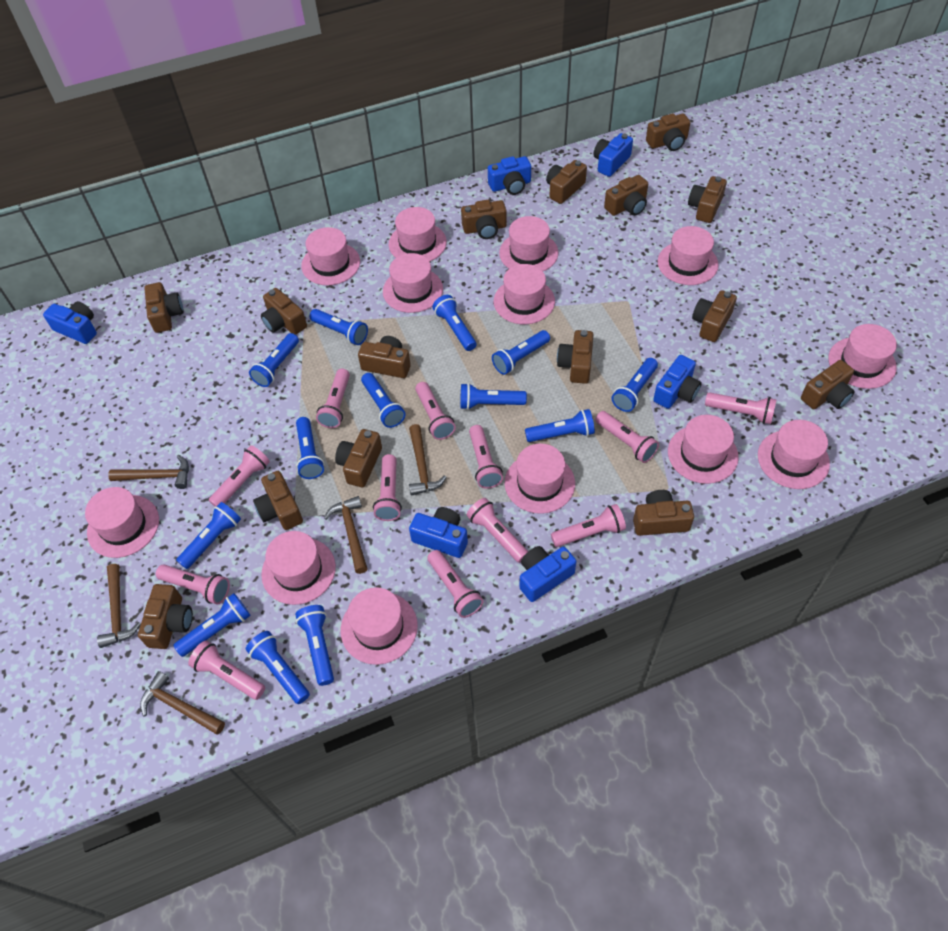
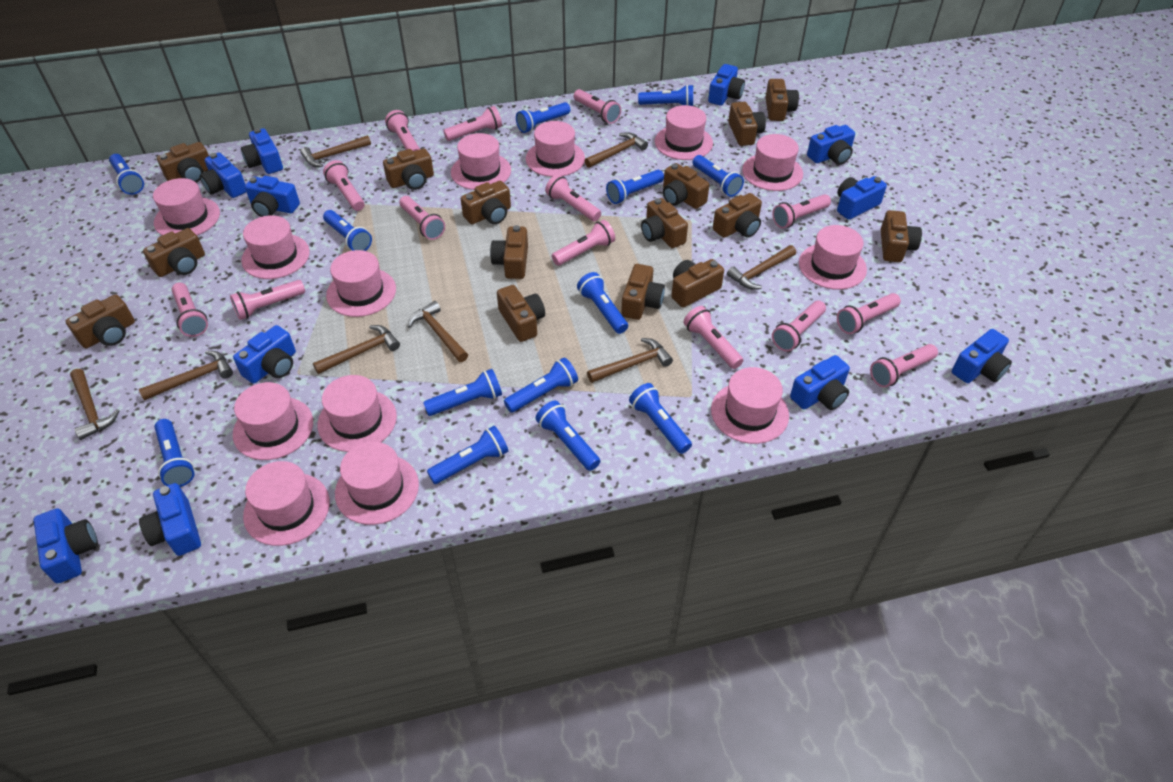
blue camera: 6 -> 11
brown hammer: 5 -> 8
pink flashlight: 12 -> 14

